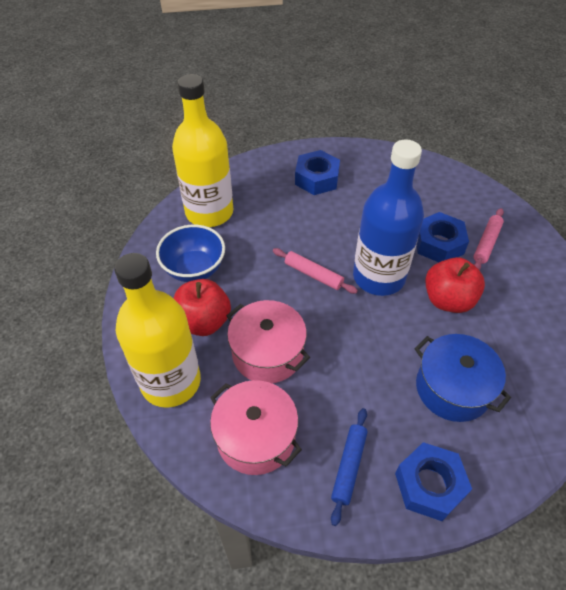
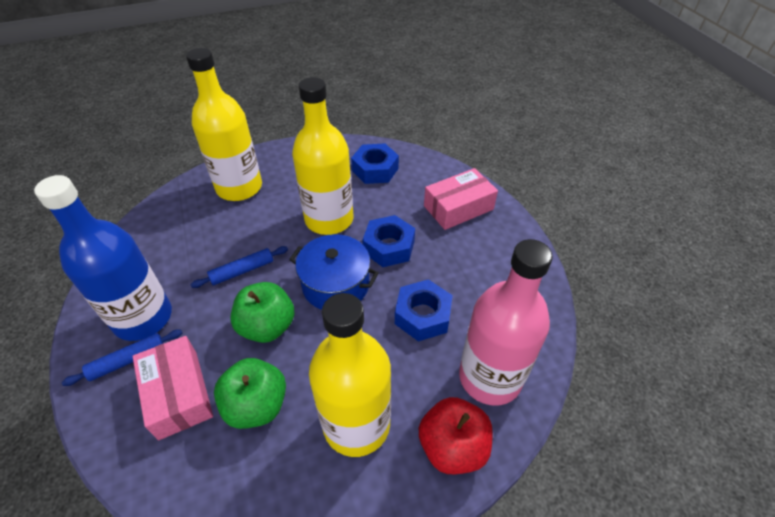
blue bowl: 1 -> 0
blue rolling pin: 1 -> 2
green apple: 0 -> 2
pink bottle: 0 -> 1
pink box: 0 -> 2
pink pot: 2 -> 0
pink rolling pin: 2 -> 0
red apple: 2 -> 1
yellow bottle: 2 -> 3

